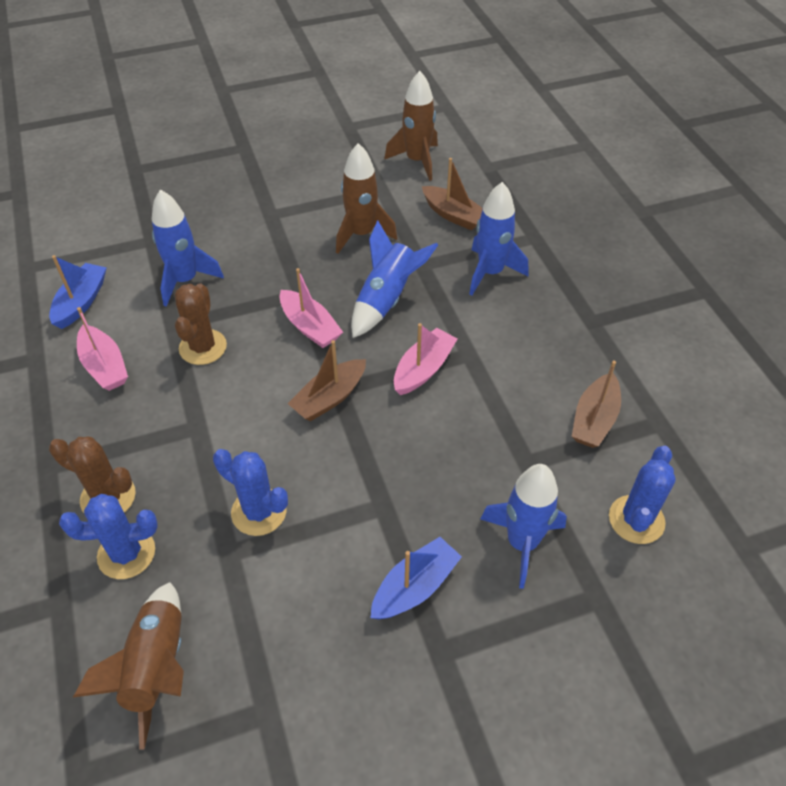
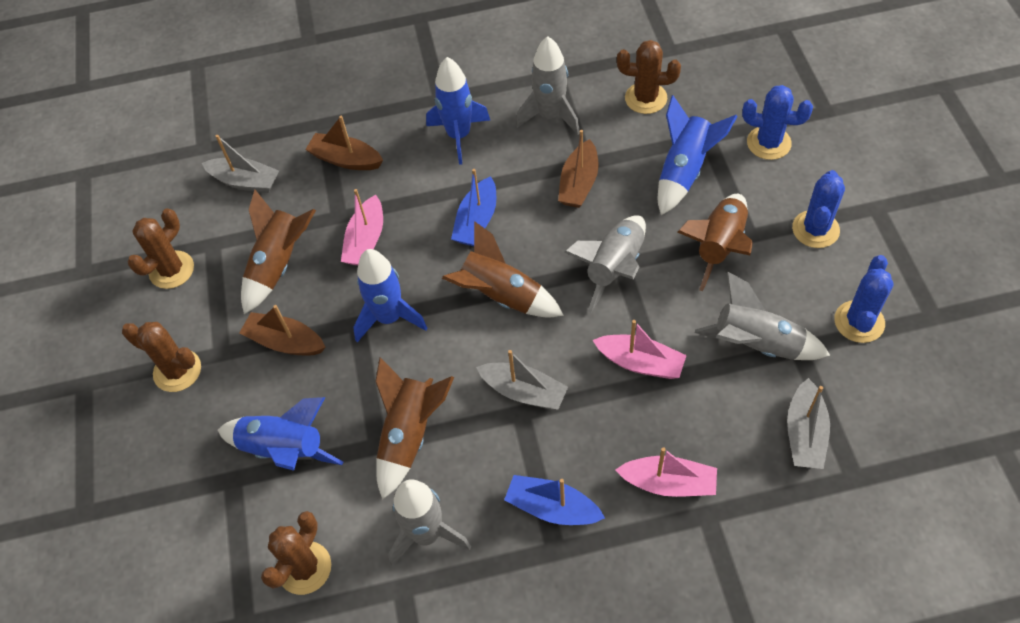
brown cactus: 2 -> 4
brown rocket: 3 -> 4
grey boat: 0 -> 3
grey rocket: 0 -> 4

